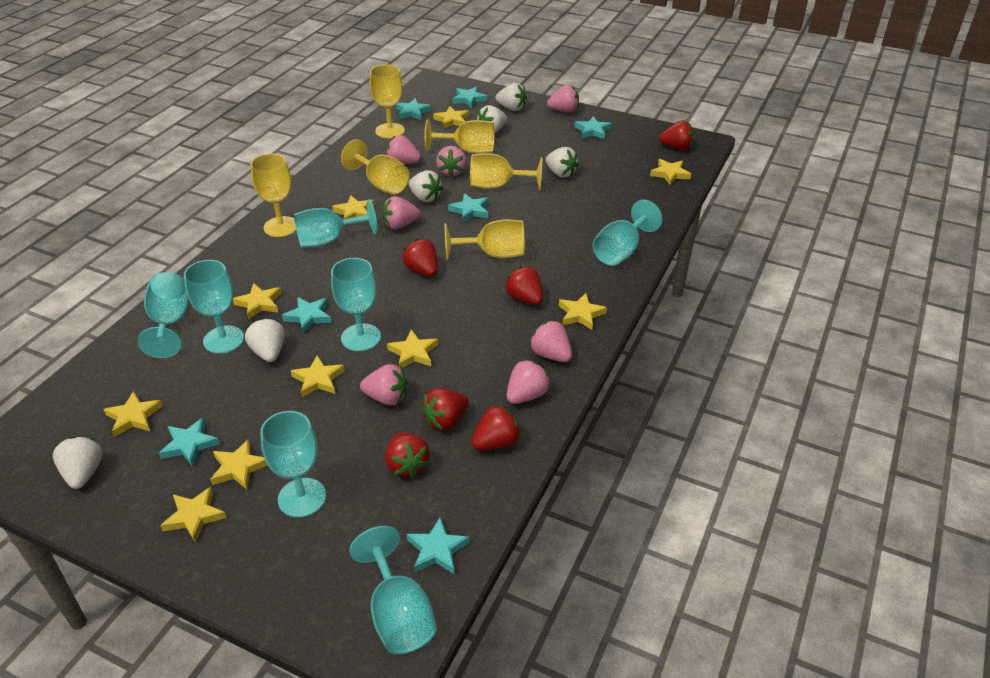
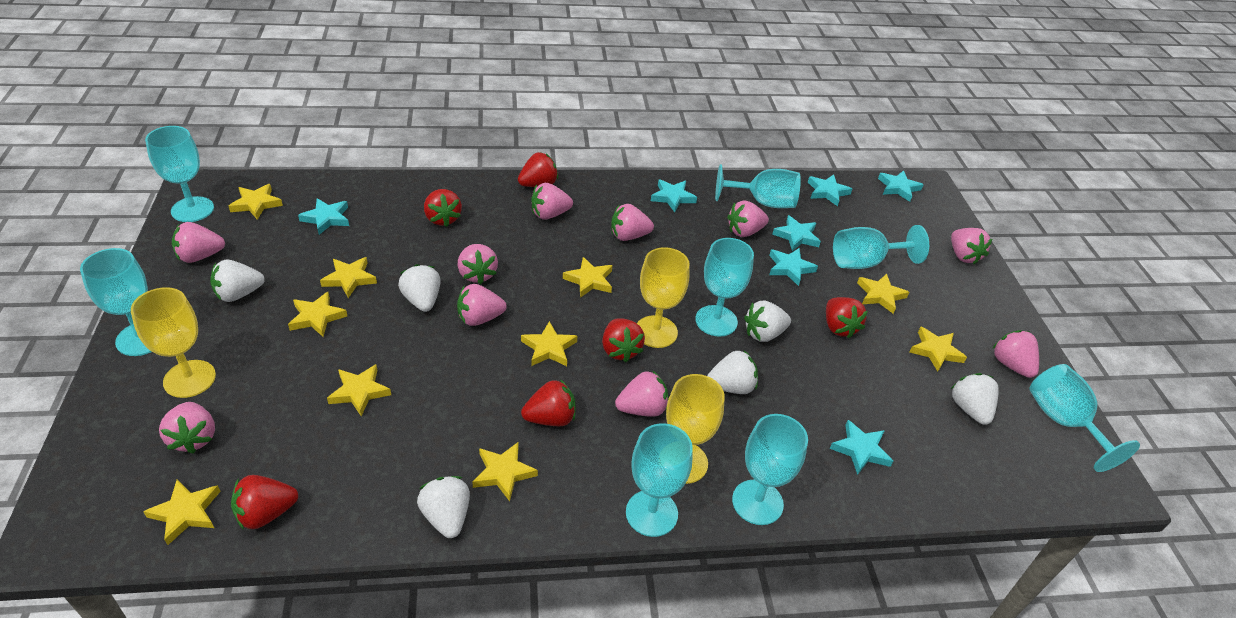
pink strawberry: 7 -> 10
turquoise goblet: 7 -> 8
yellow goblet: 6 -> 3

